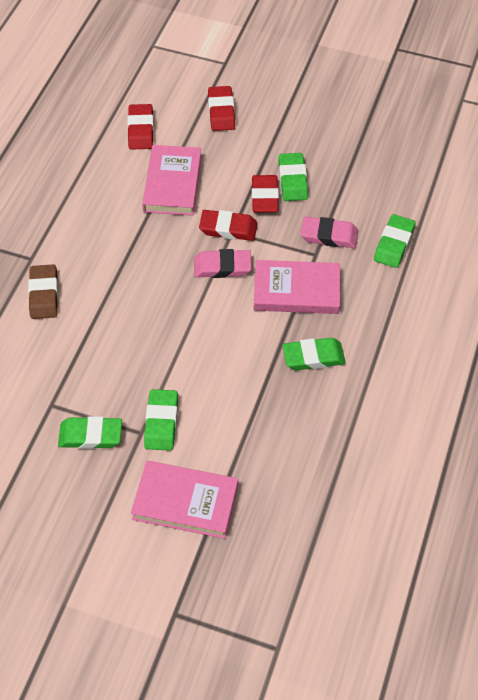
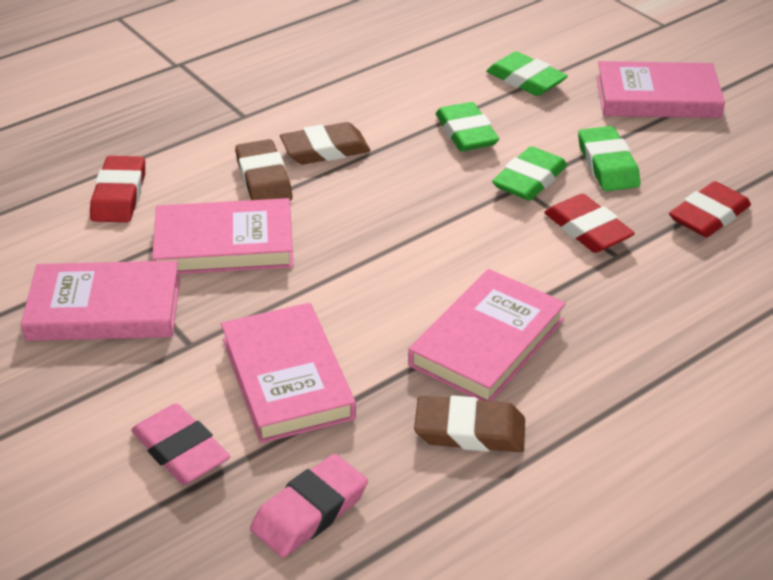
brown eraser: 1 -> 3
green eraser: 5 -> 4
pink book: 3 -> 5
red eraser: 4 -> 3

